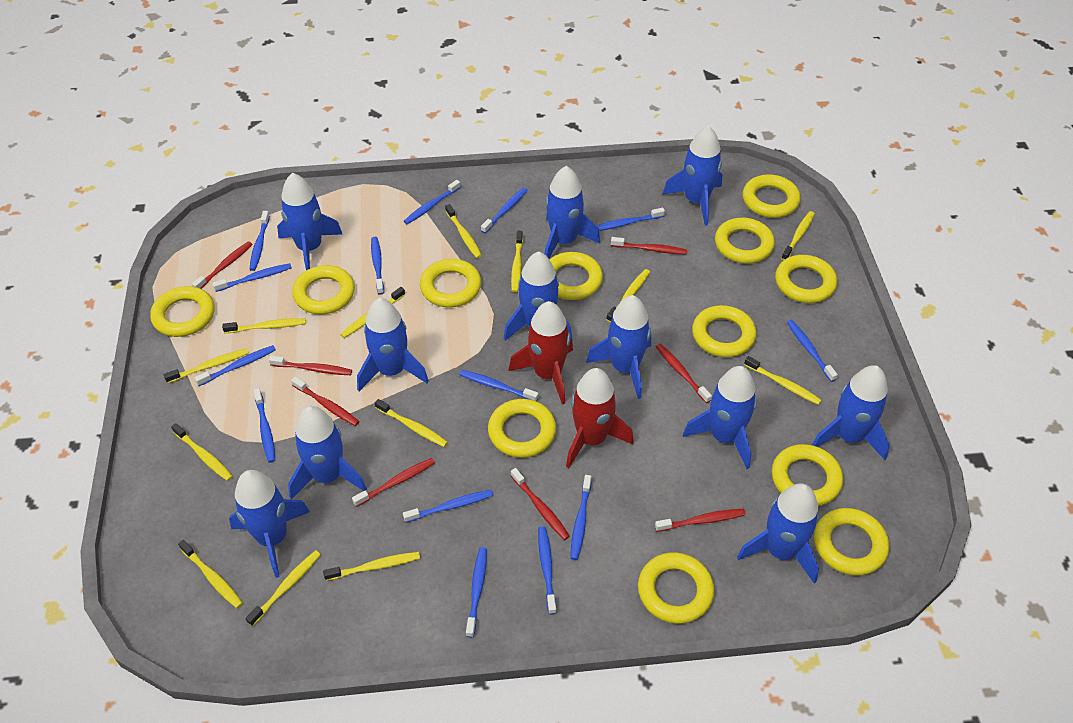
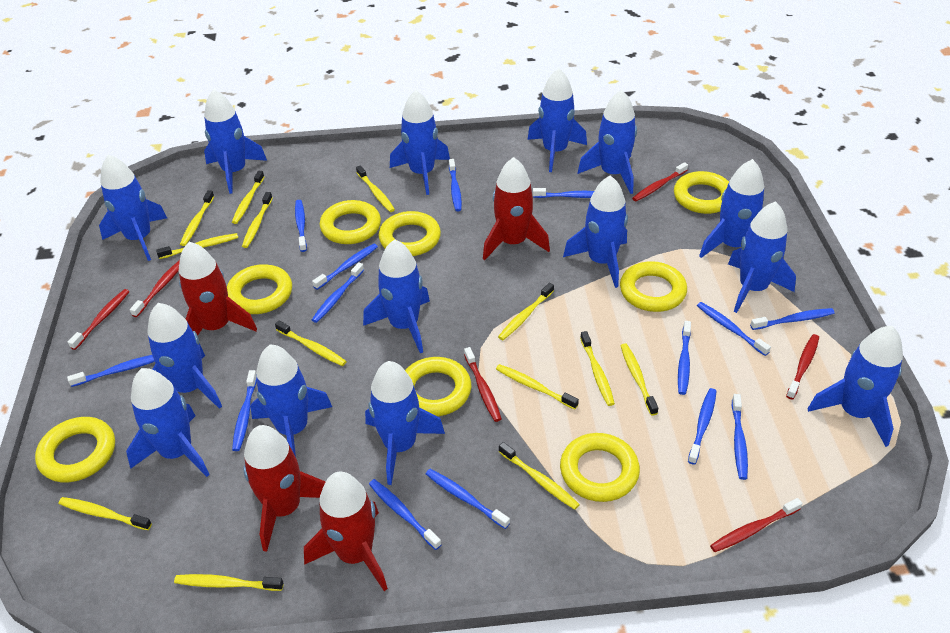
blue rocket: 11 -> 14
red rocket: 2 -> 4
red toothbrush: 8 -> 6
yellow ring: 12 -> 8

